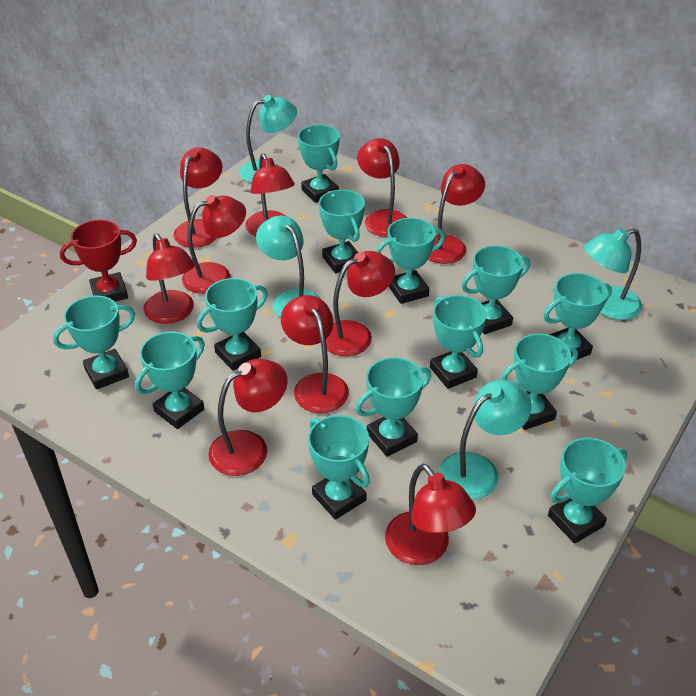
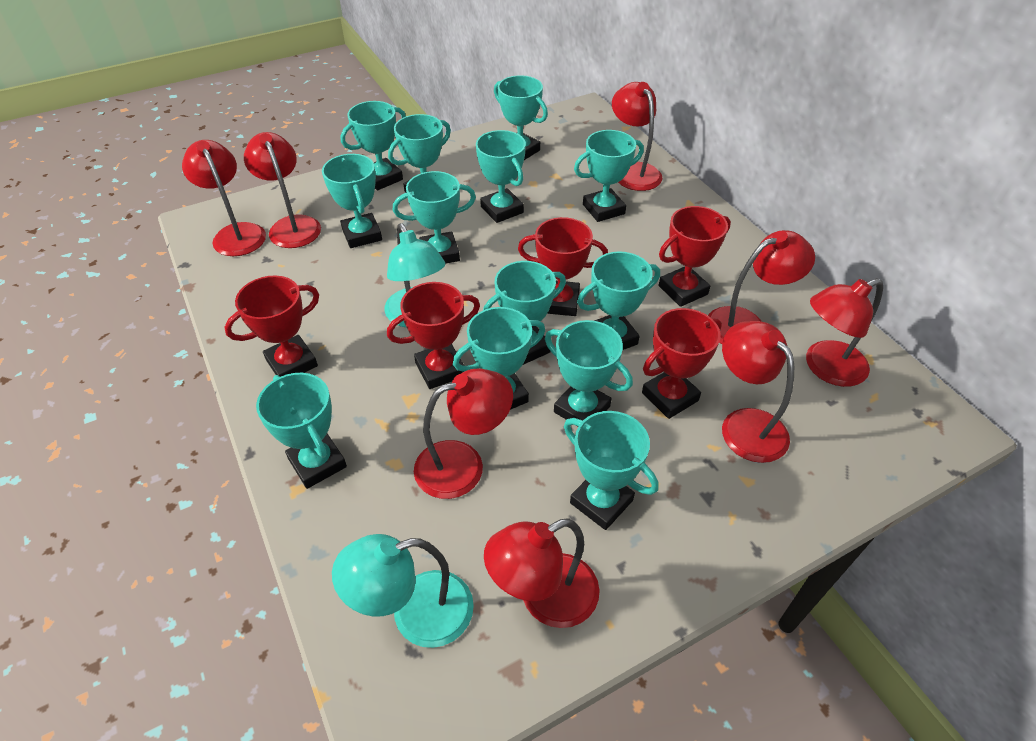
red lamp: 10 -> 8
red trophy: 1 -> 5
turquoise lamp: 4 -> 2

